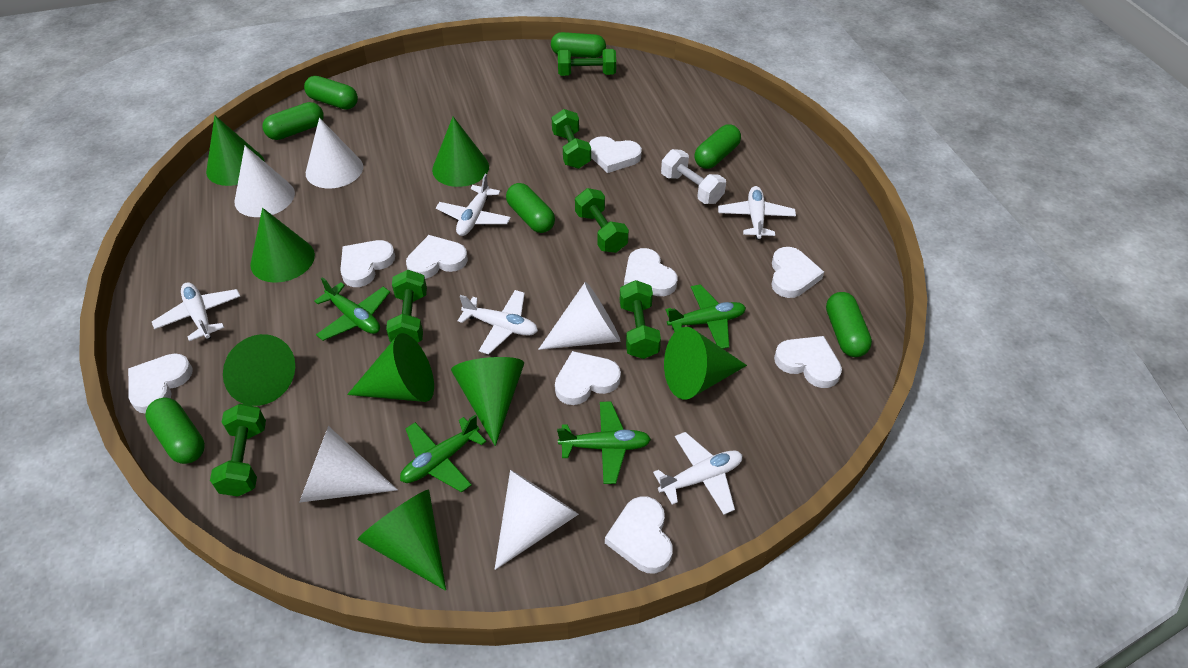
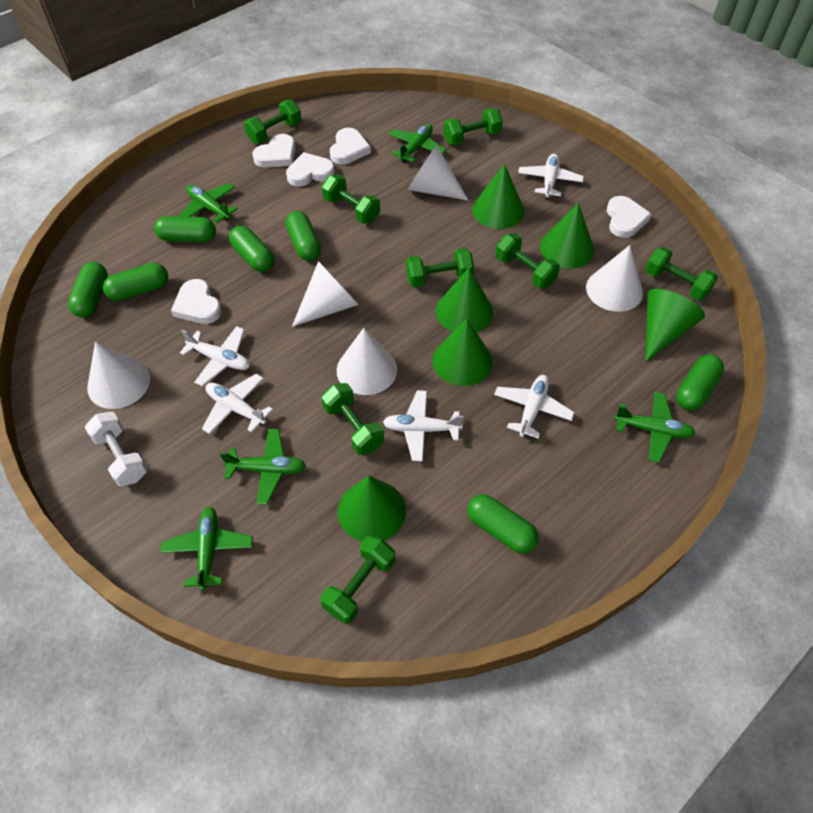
green cone: 8 -> 6
green dumbbell: 6 -> 8
green plane: 4 -> 5
white heart: 9 -> 5

